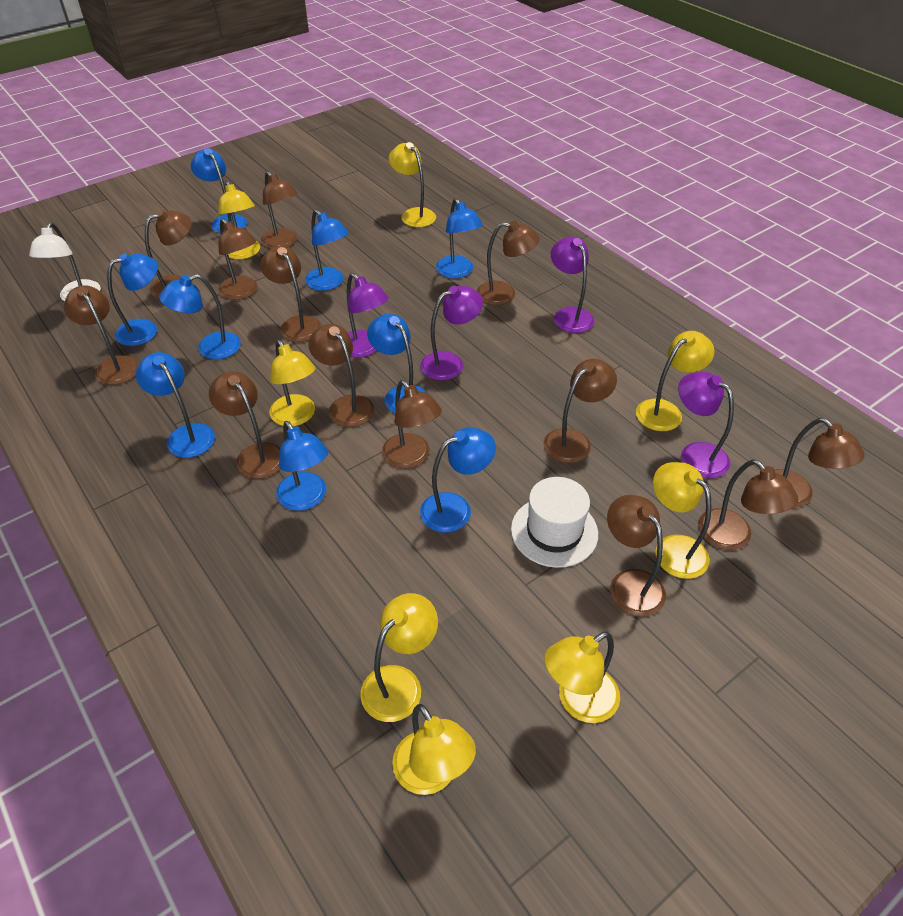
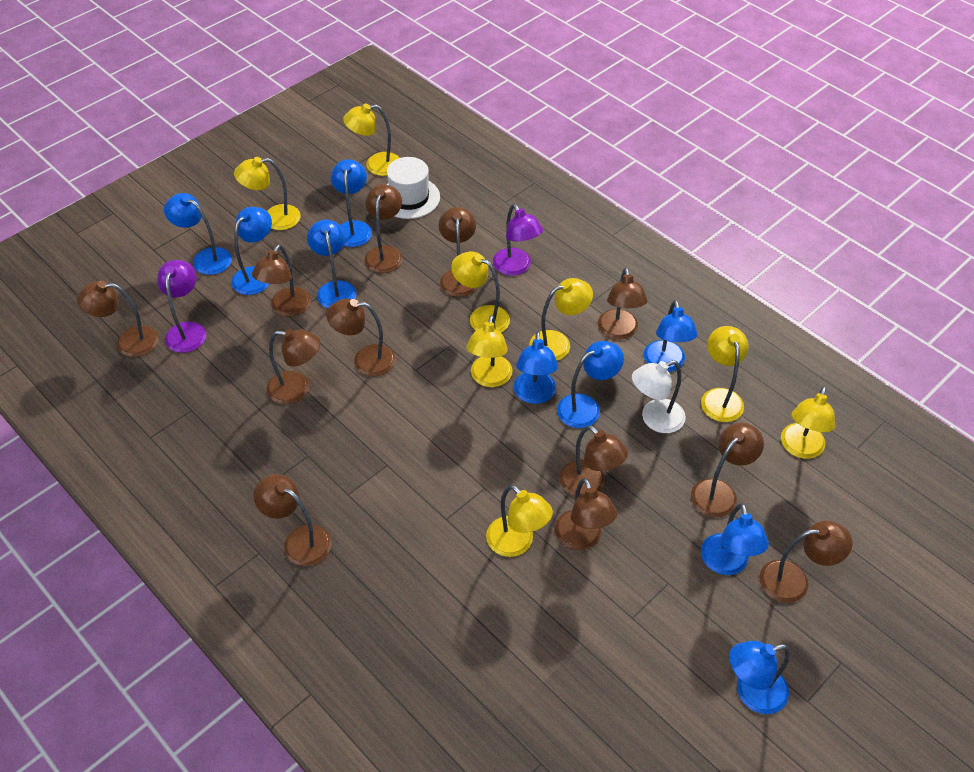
brown lamp: 13 -> 12
purple lamp: 4 -> 2

